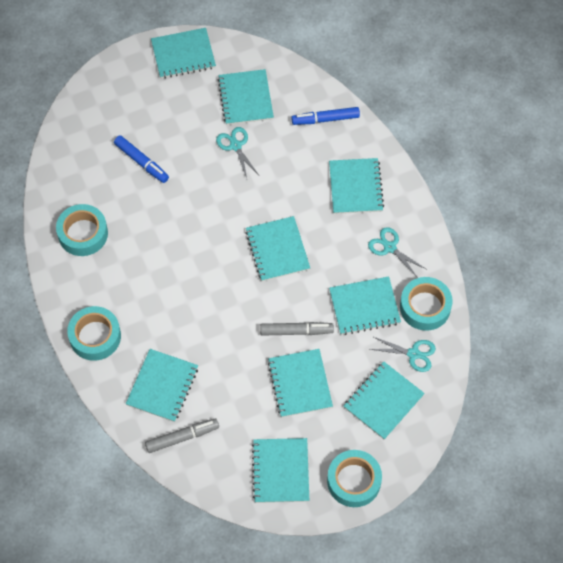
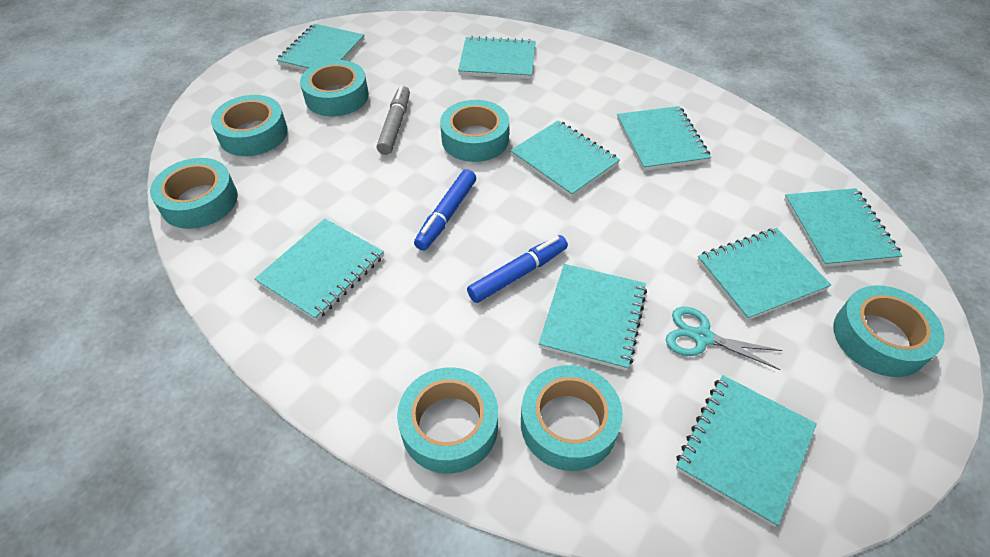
grey marker: 2 -> 1
turquoise scissors: 3 -> 1
turquoise tape: 4 -> 7

